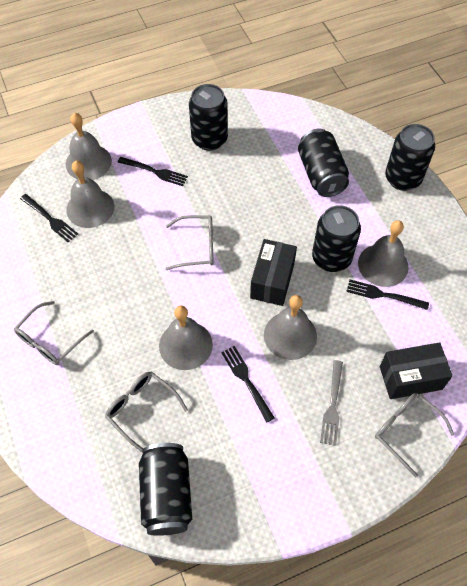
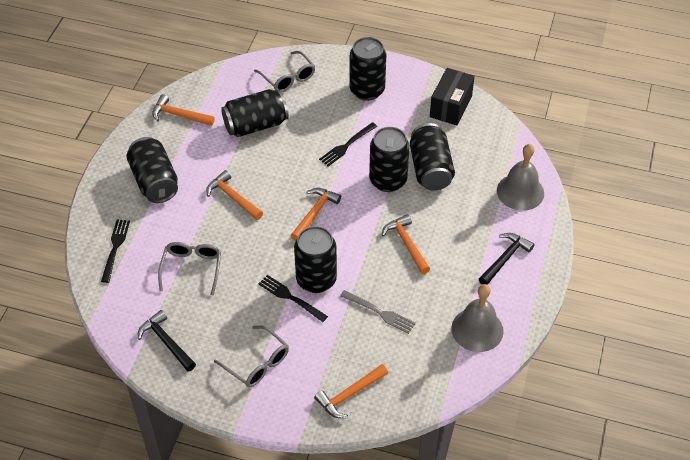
black box: 2 -> 1
black can: 5 -> 6
black fork: 4 -> 3
black hammer: 0 -> 2
grey bell: 5 -> 2
grey glasses: 4 -> 3
orange hammer: 0 -> 5

